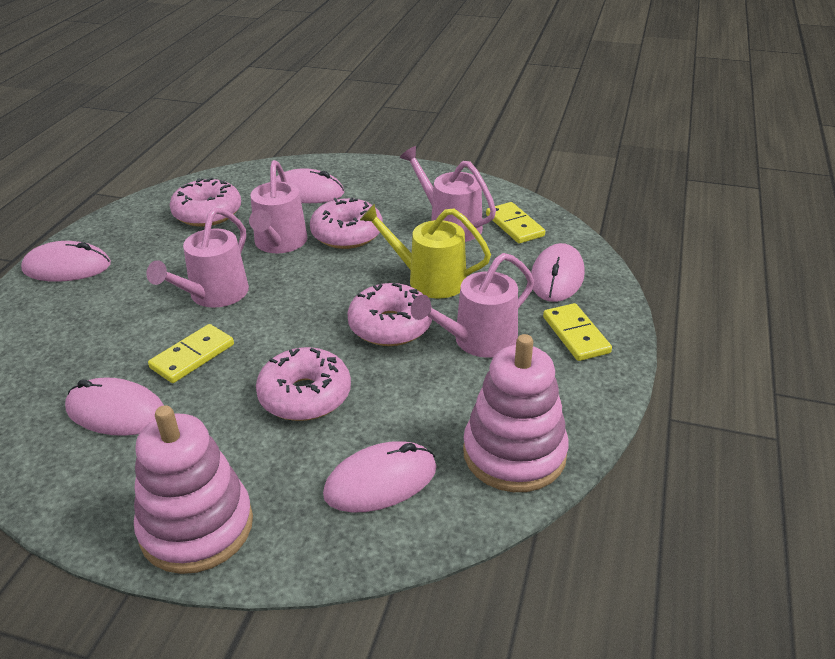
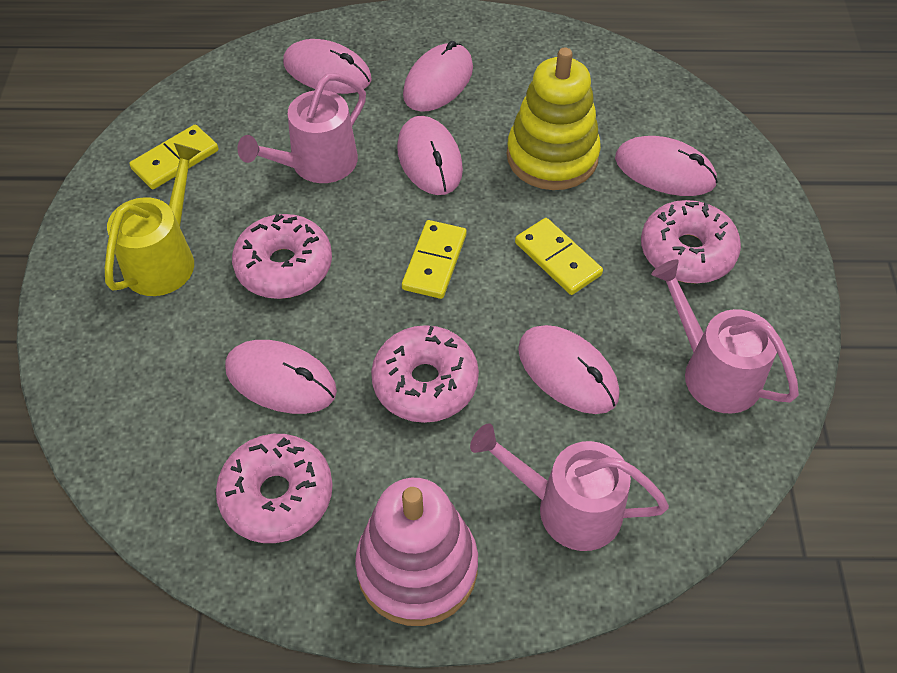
pink mouse: 5 -> 6
pink stacking toy: 2 -> 1
pink watering can: 4 -> 3
yellow stacking toy: 0 -> 1

